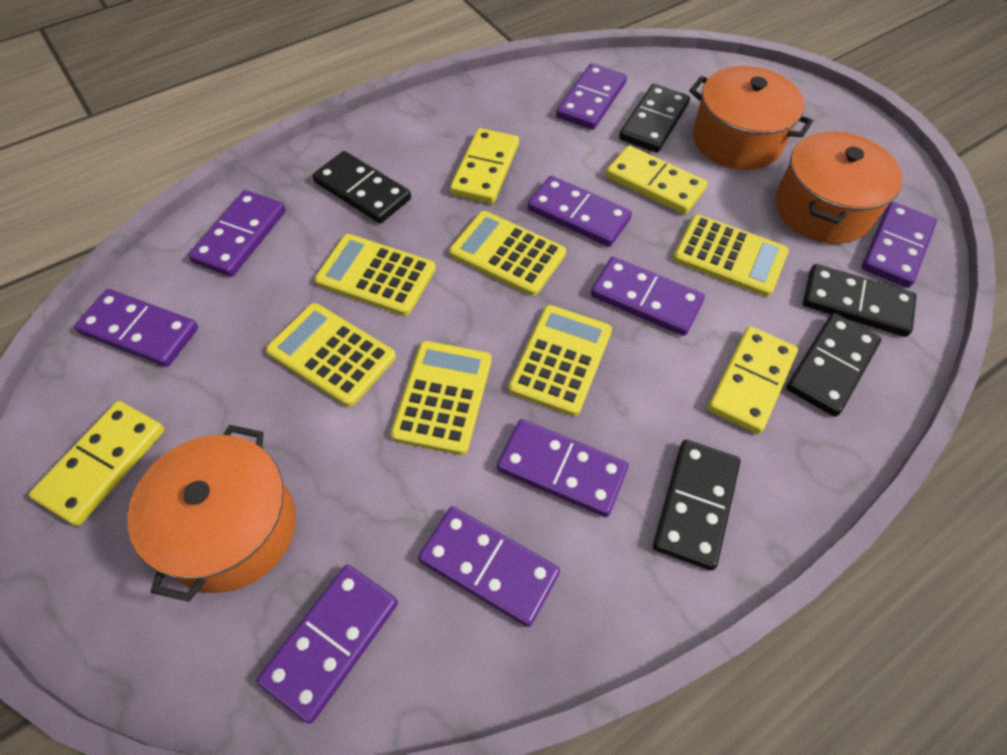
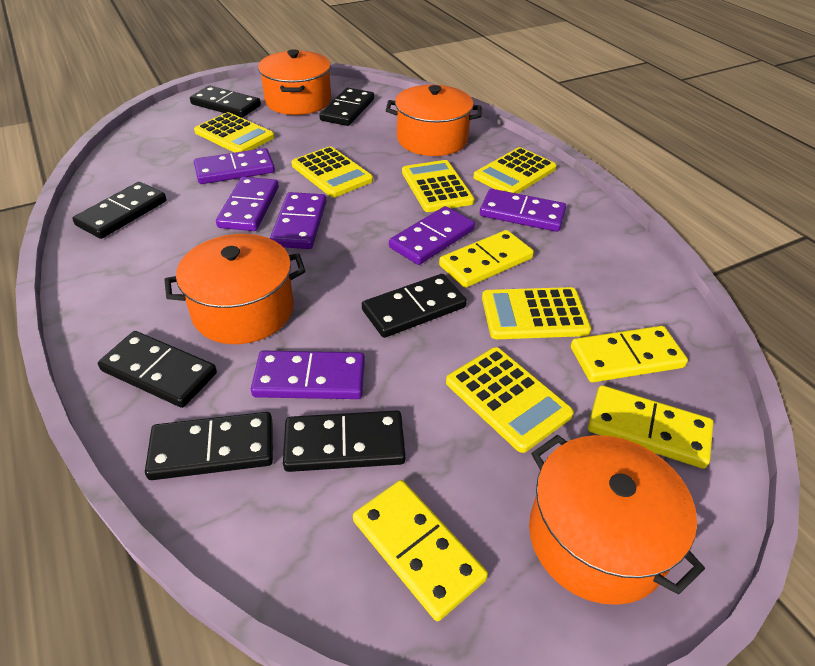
black domino: 5 -> 7
orange pot: 3 -> 4
purple domino: 9 -> 6

